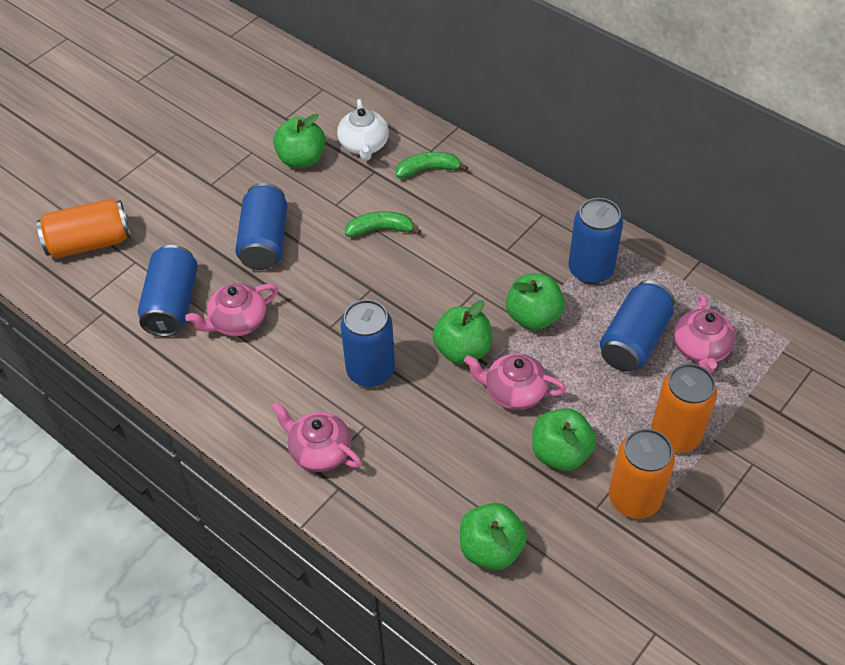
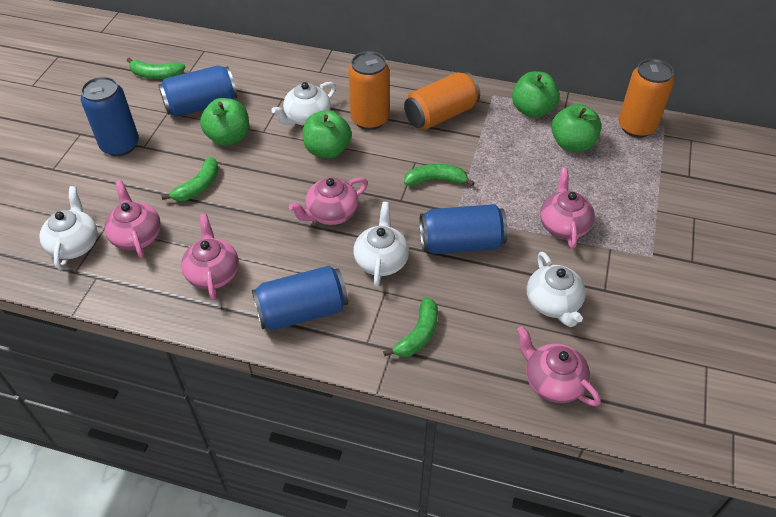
blue can: 5 -> 4
green apple: 5 -> 4
green banana: 2 -> 4
pink teapot: 4 -> 5
white teapot: 1 -> 4

